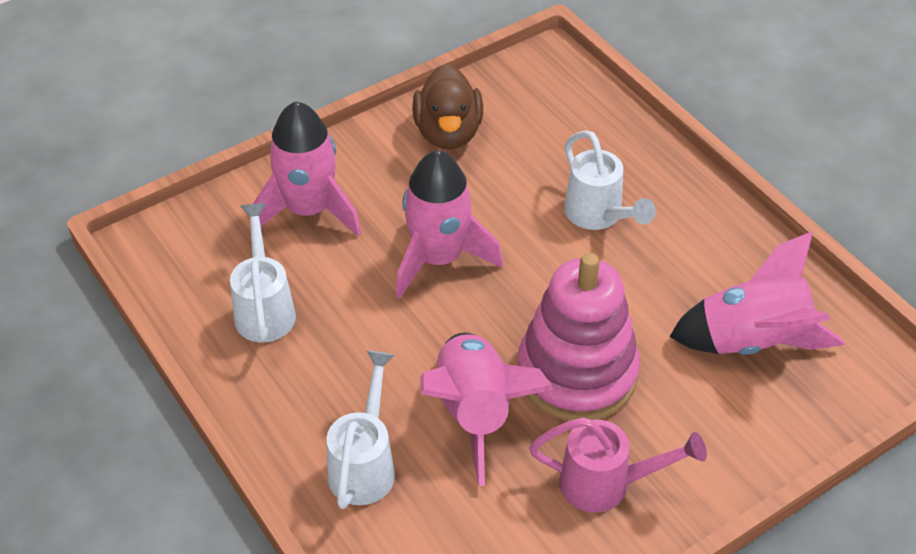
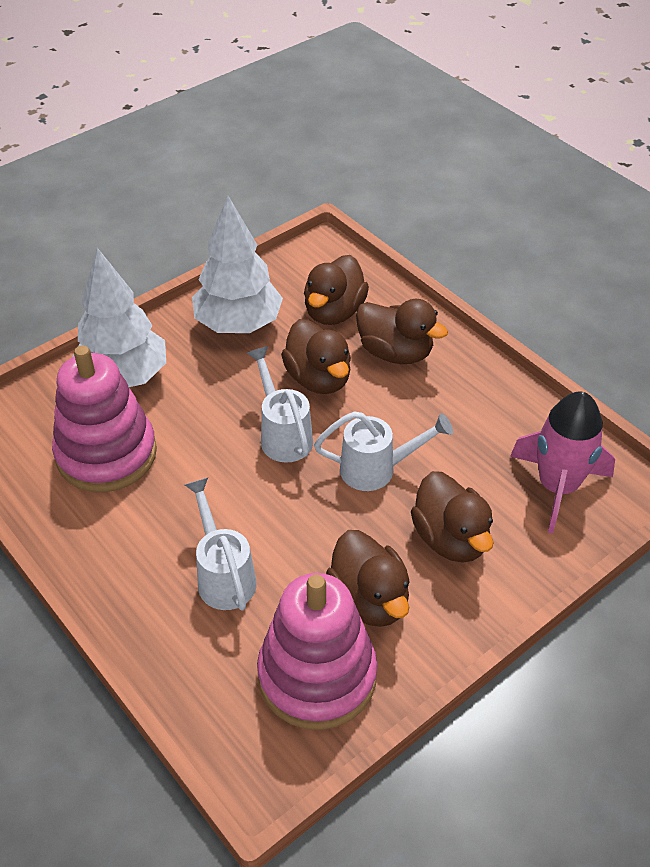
brown duck: 1 -> 5
pink rocket: 4 -> 1
pink stacking toy: 1 -> 2
pink watering can: 1 -> 0
white tree: 0 -> 2

